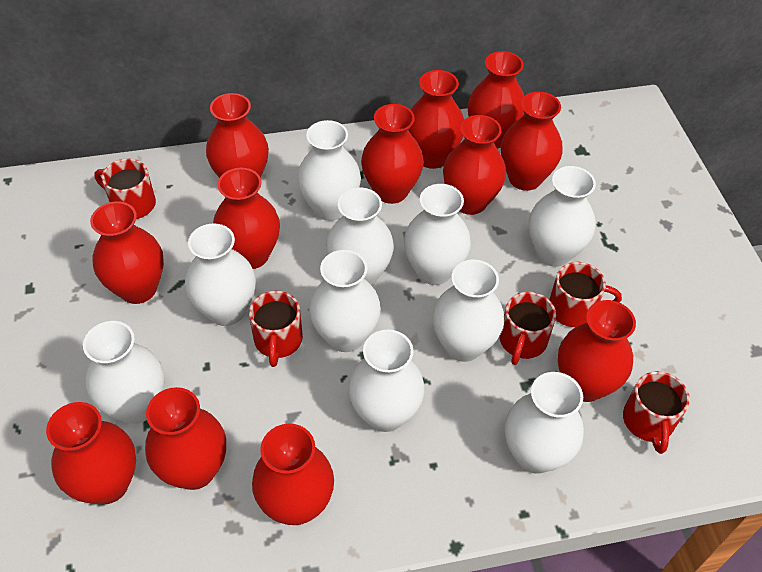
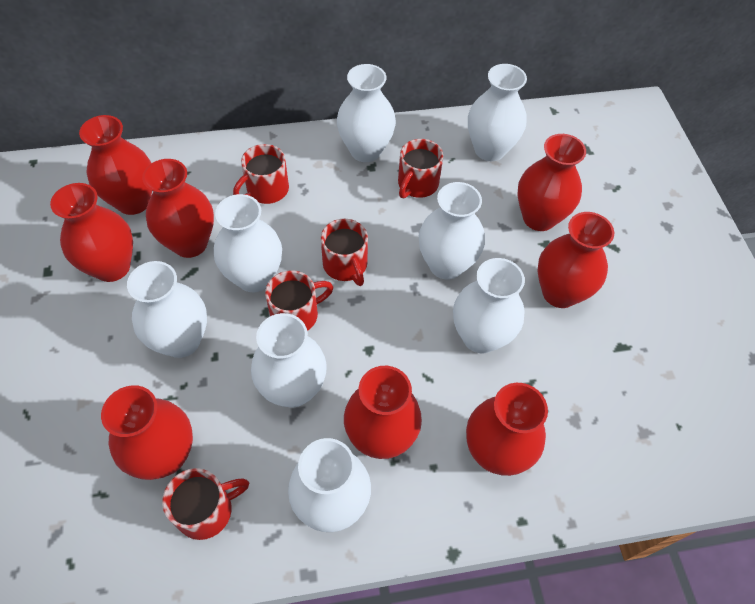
red vase: 12 -> 8
white vase: 10 -> 8

